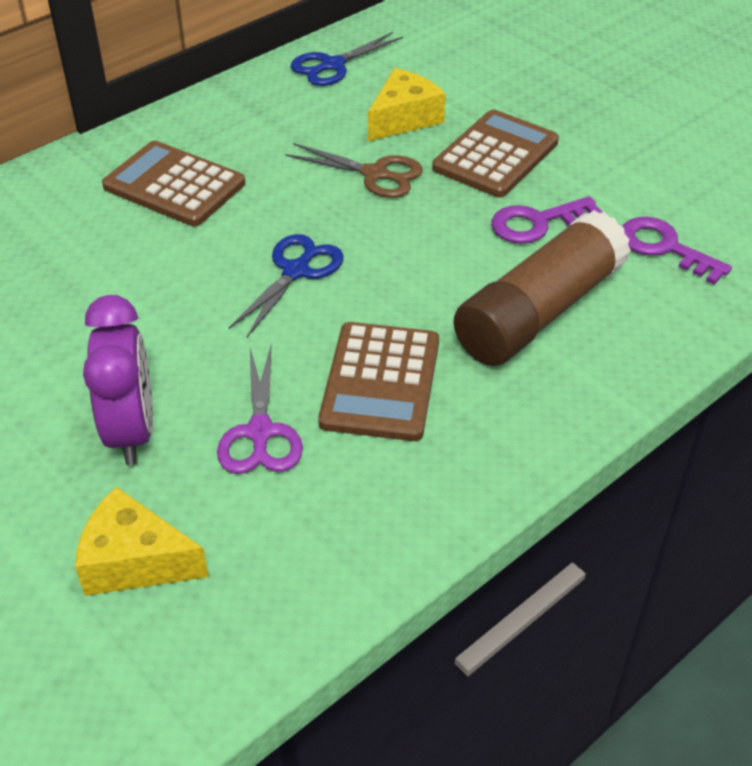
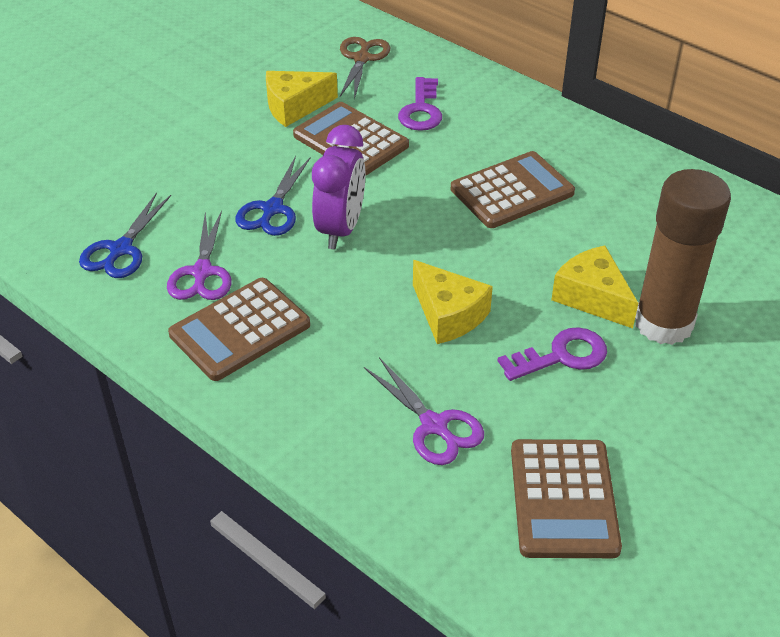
brown calculator: 3 -> 4
purple scissors: 1 -> 2
yellow cheese: 2 -> 3

